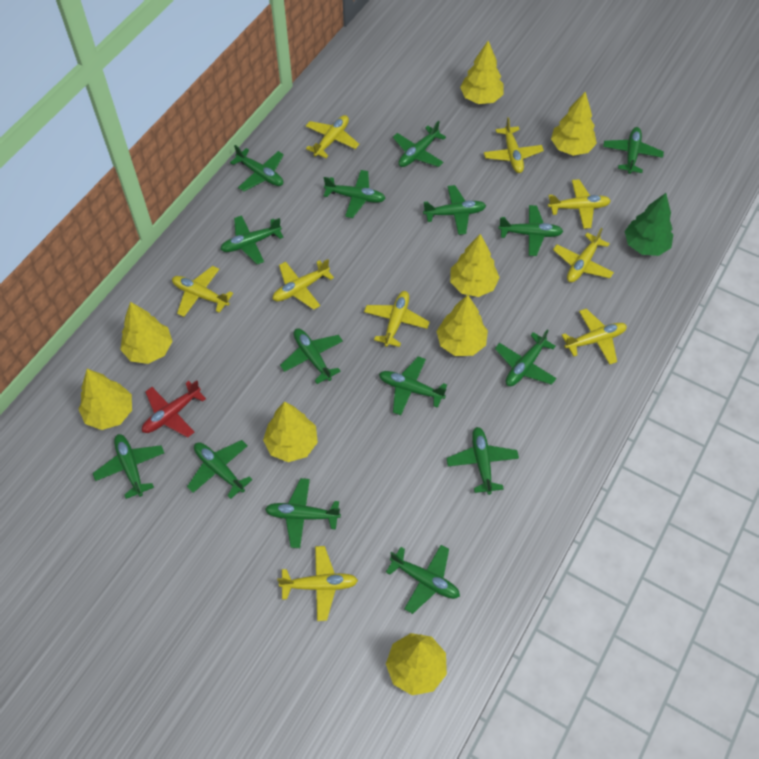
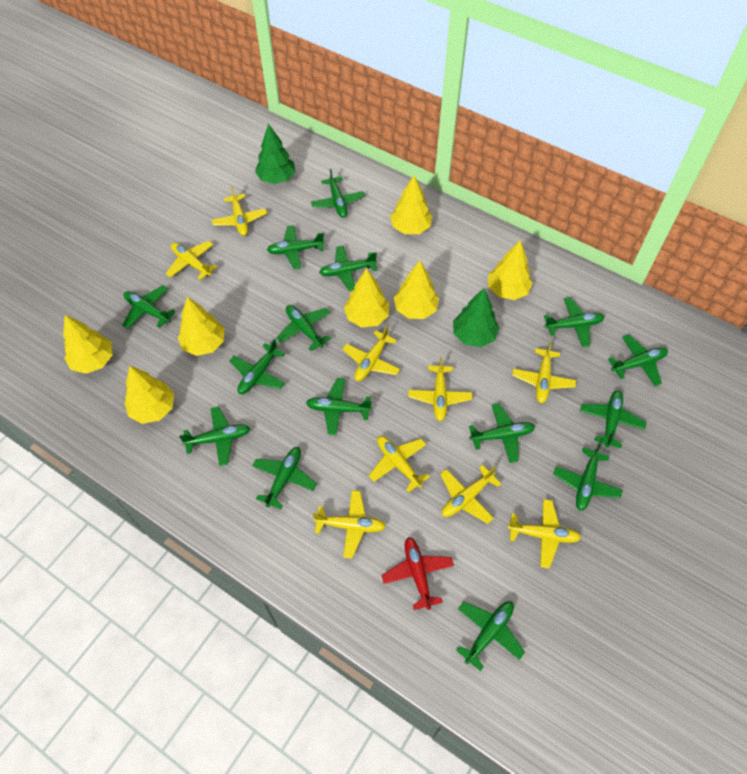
green tree: 1 -> 2
yellow tree: 8 -> 7

